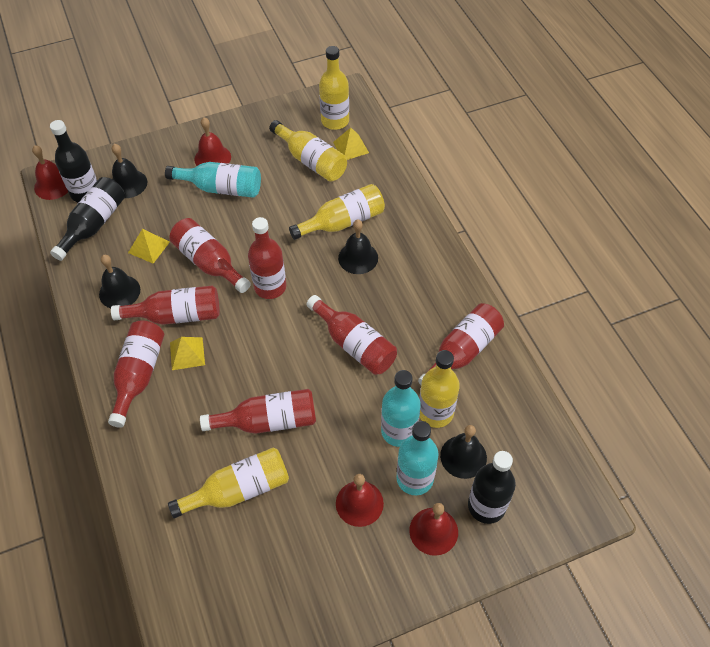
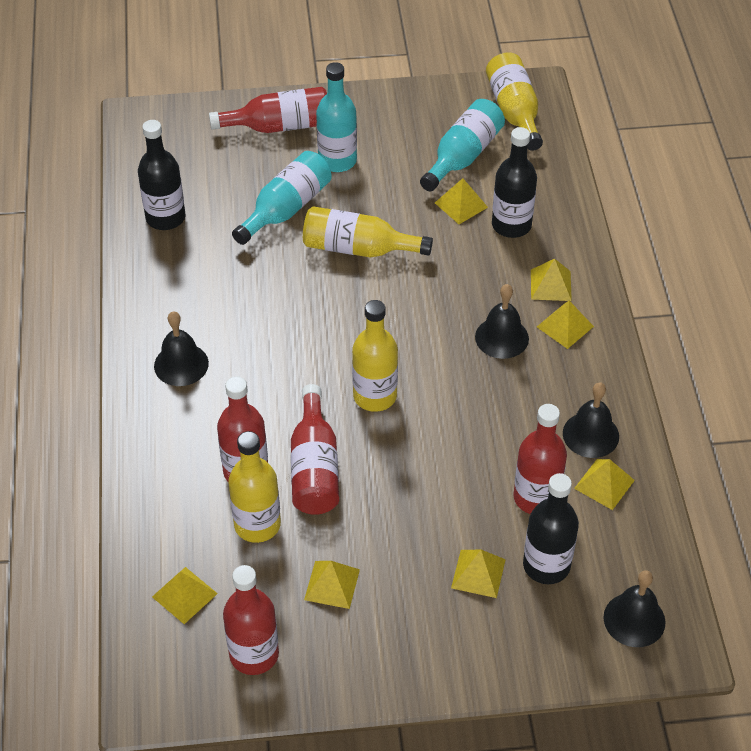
red bell: 4 -> 0
red bottle: 7 -> 5
yellow bottle: 5 -> 4
yellow pyramid: 3 -> 7

